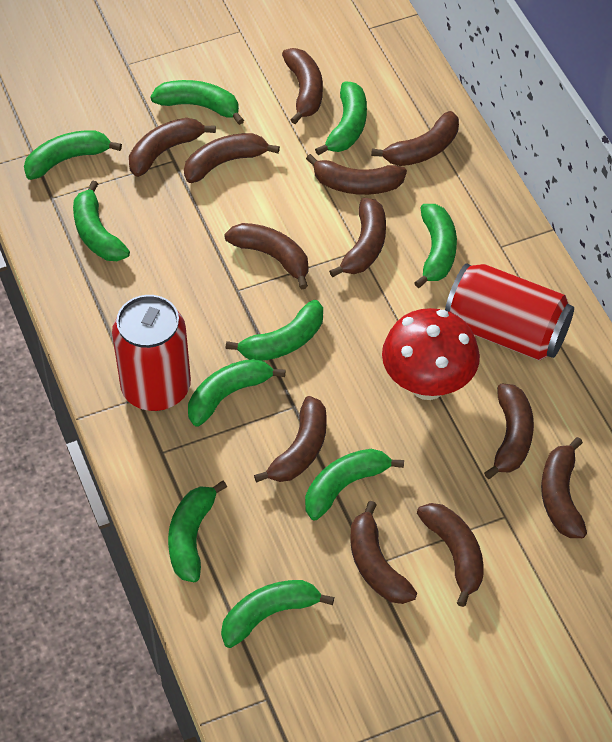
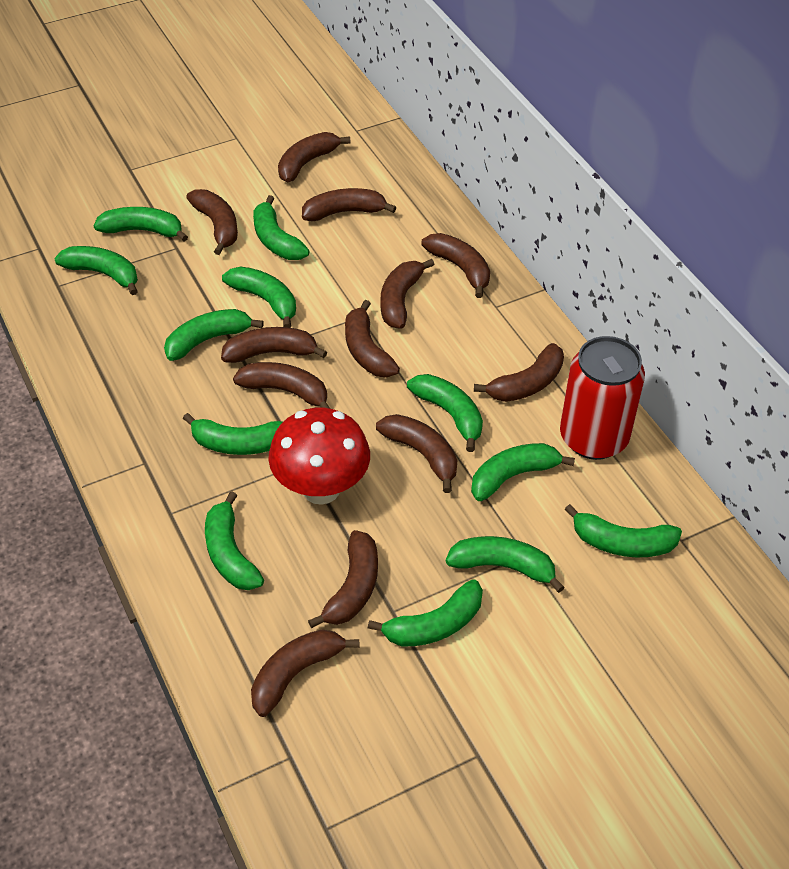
green banana: 10 -> 12
red can: 2 -> 1

